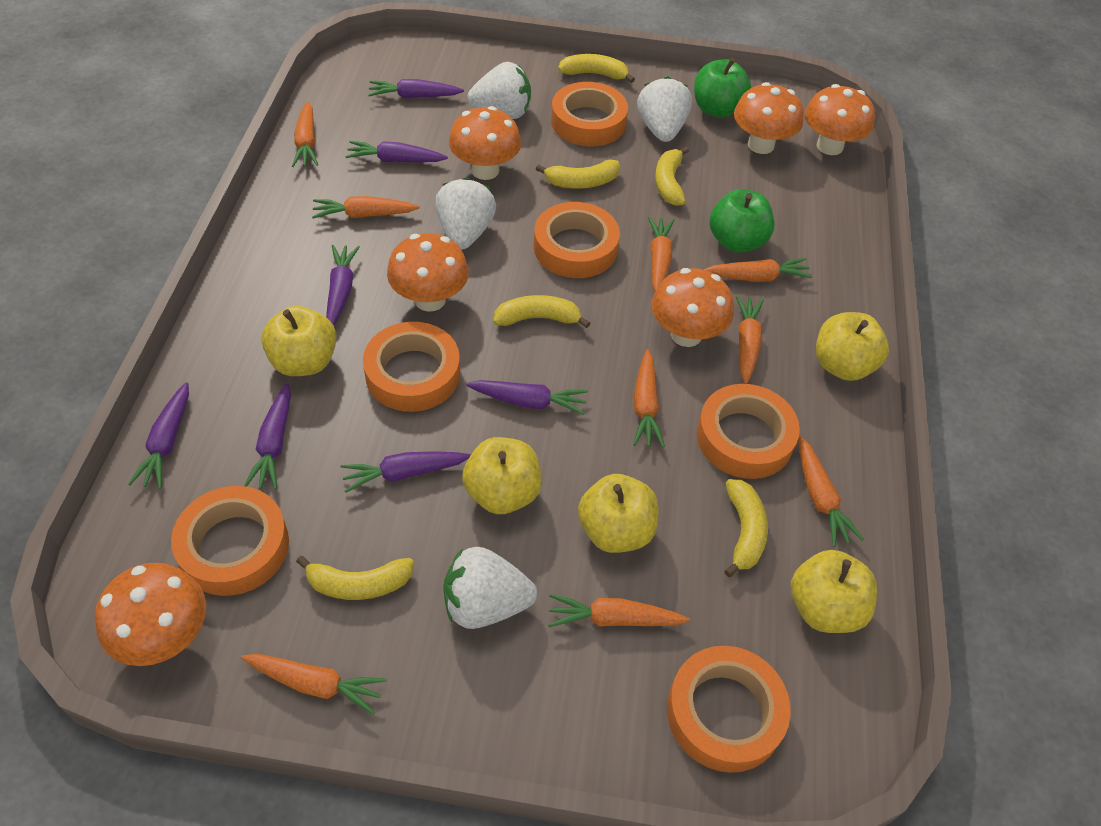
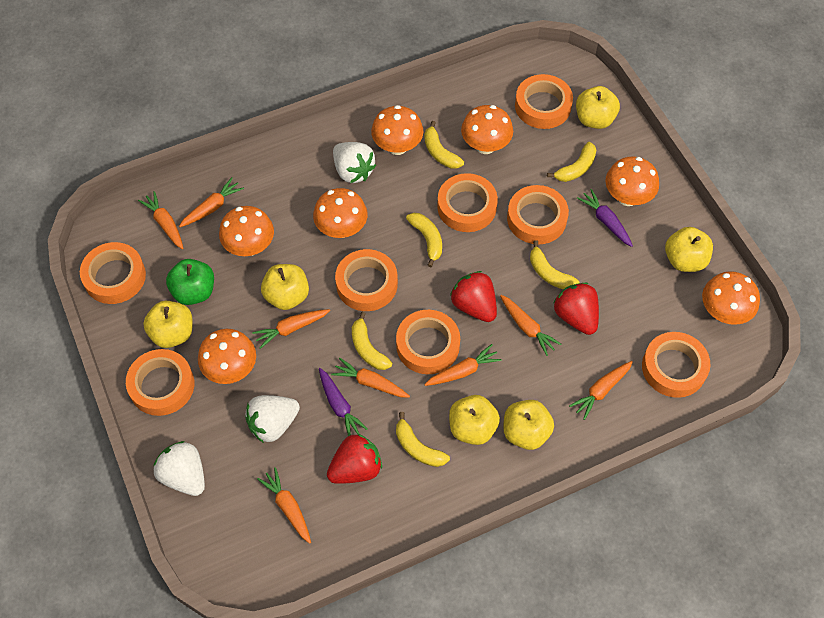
green apple: 2 -> 1
orange carrot: 9 -> 8
orange mushroom: 6 -> 7
orange tape: 6 -> 8
purple carrot: 7 -> 2
red strawberry: 0 -> 3
white strawberry: 4 -> 3
yellow apple: 5 -> 6

